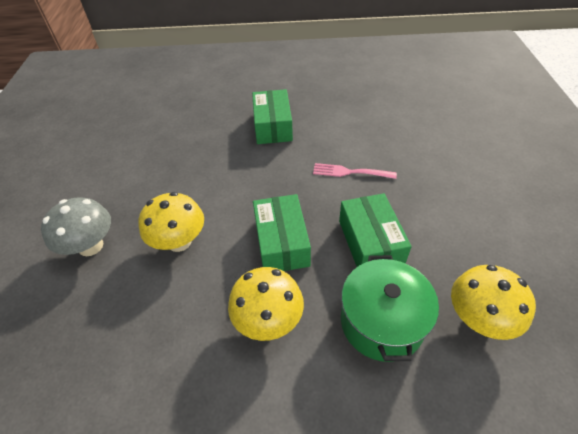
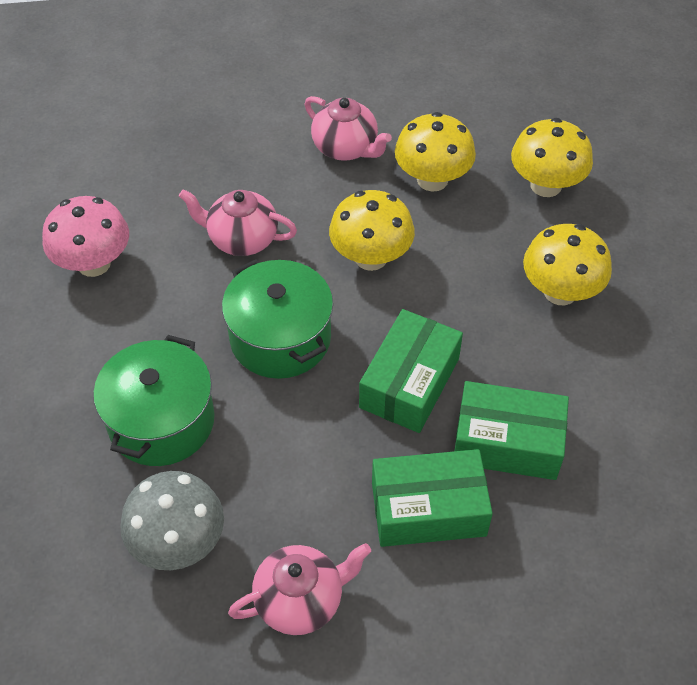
green pot: 1 -> 2
pink fork: 1 -> 0
pink mushroom: 0 -> 1
pink teapot: 0 -> 3
yellow mushroom: 3 -> 4

